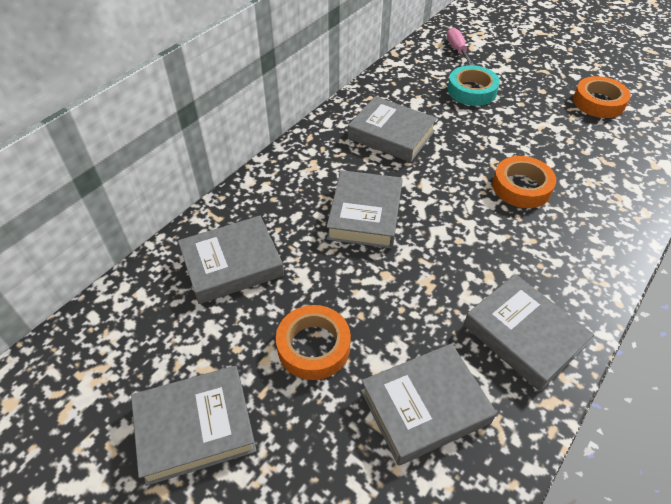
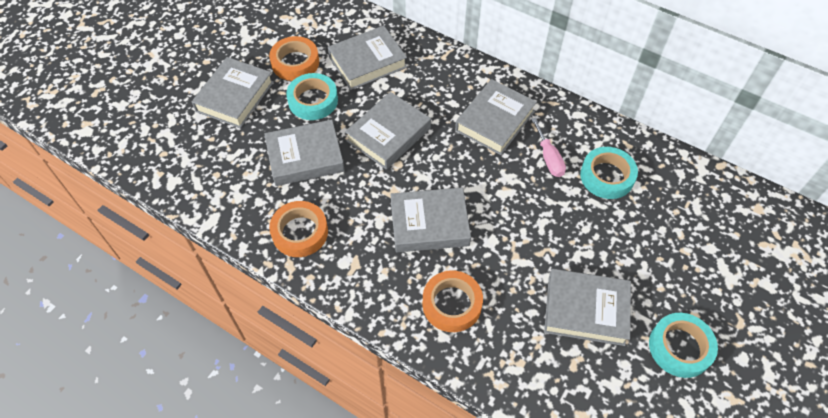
grey book: 6 -> 7
turquoise tape: 1 -> 3

